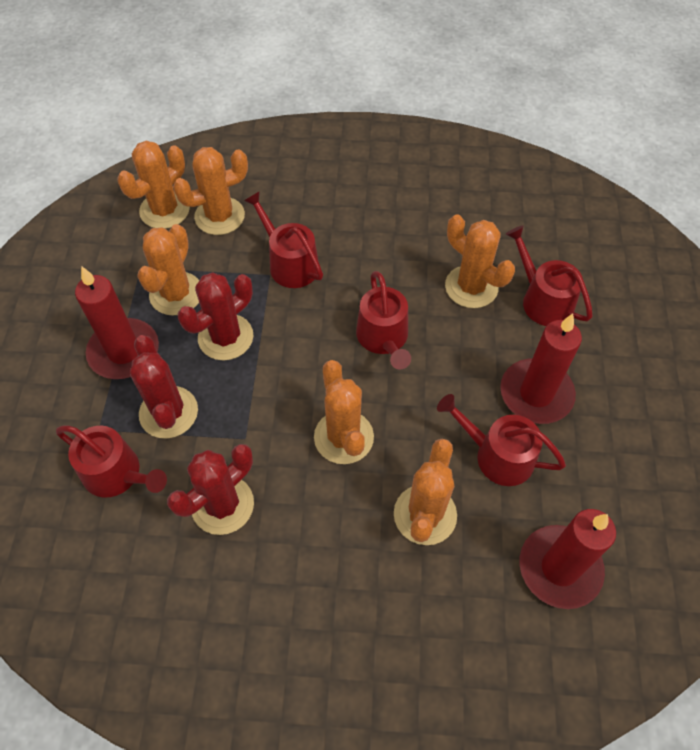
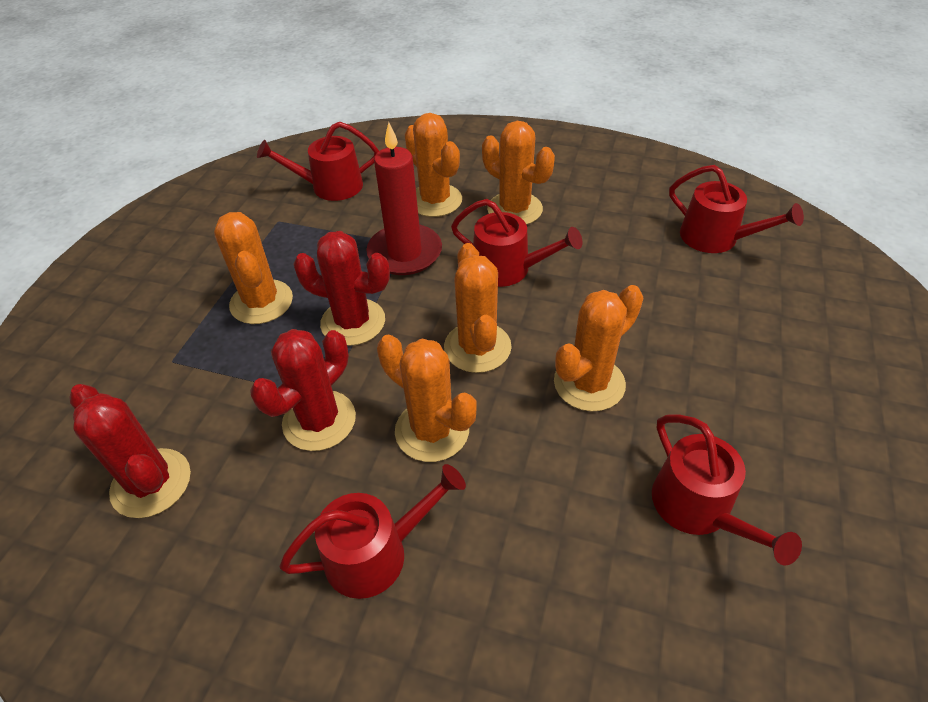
red candle: 3 -> 1

